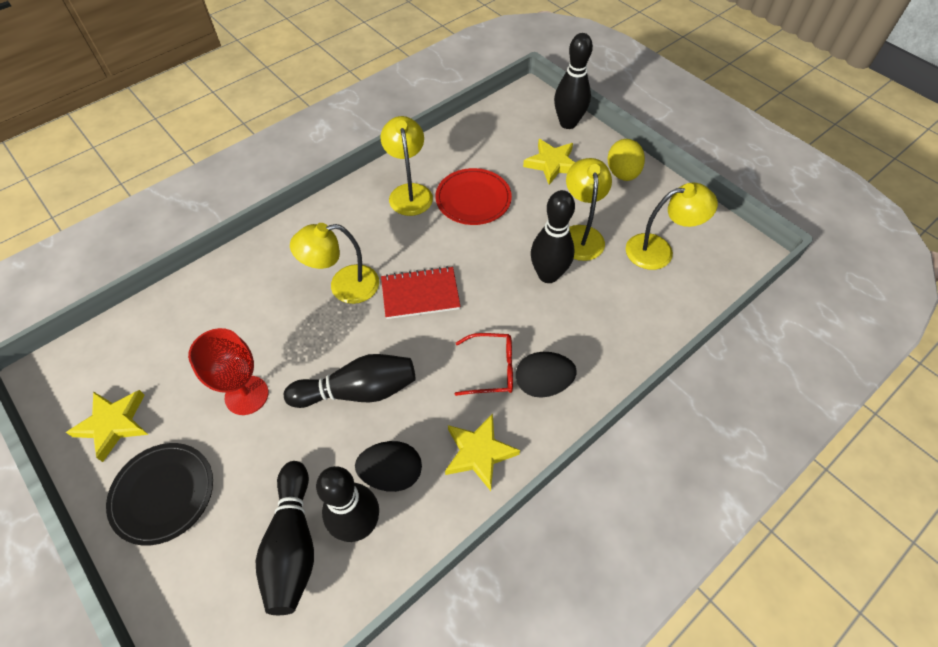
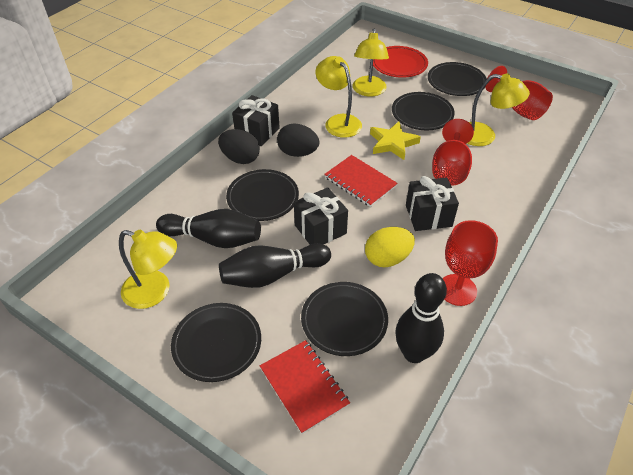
black bowling pin: 5 -> 3
black gift: 0 -> 3
black plate: 1 -> 5
red glasses: 1 -> 0
red goblet: 1 -> 3
red notebook: 1 -> 2
yellow star: 3 -> 1

